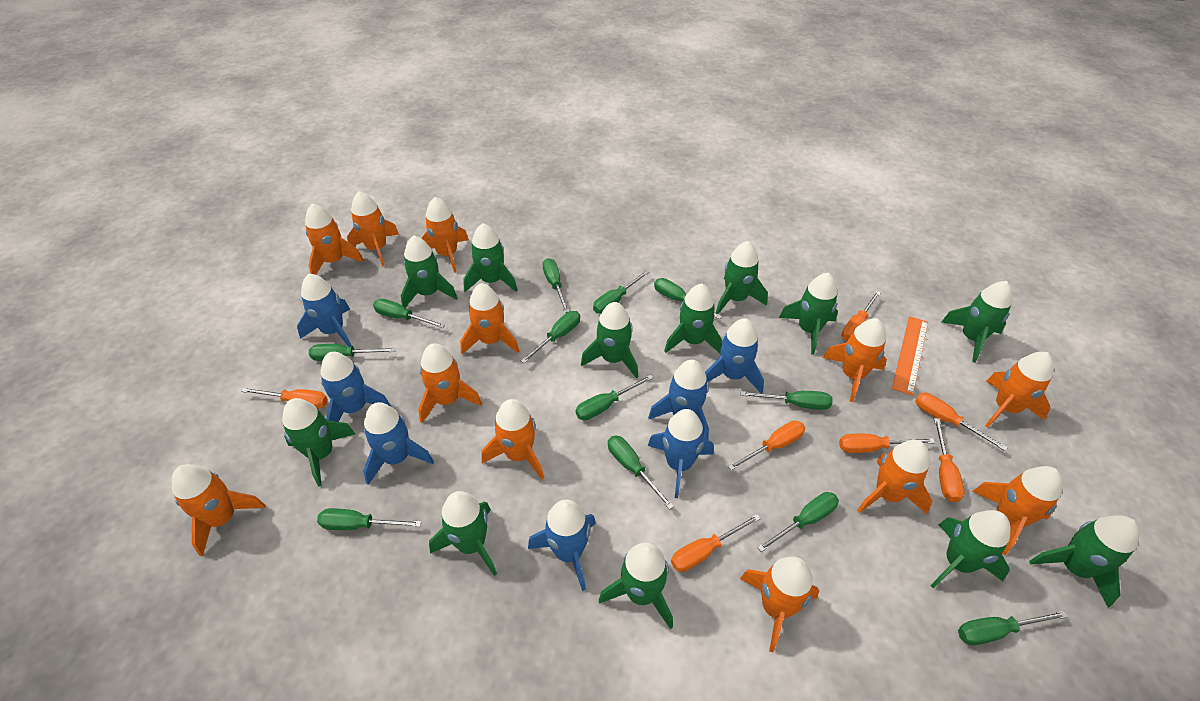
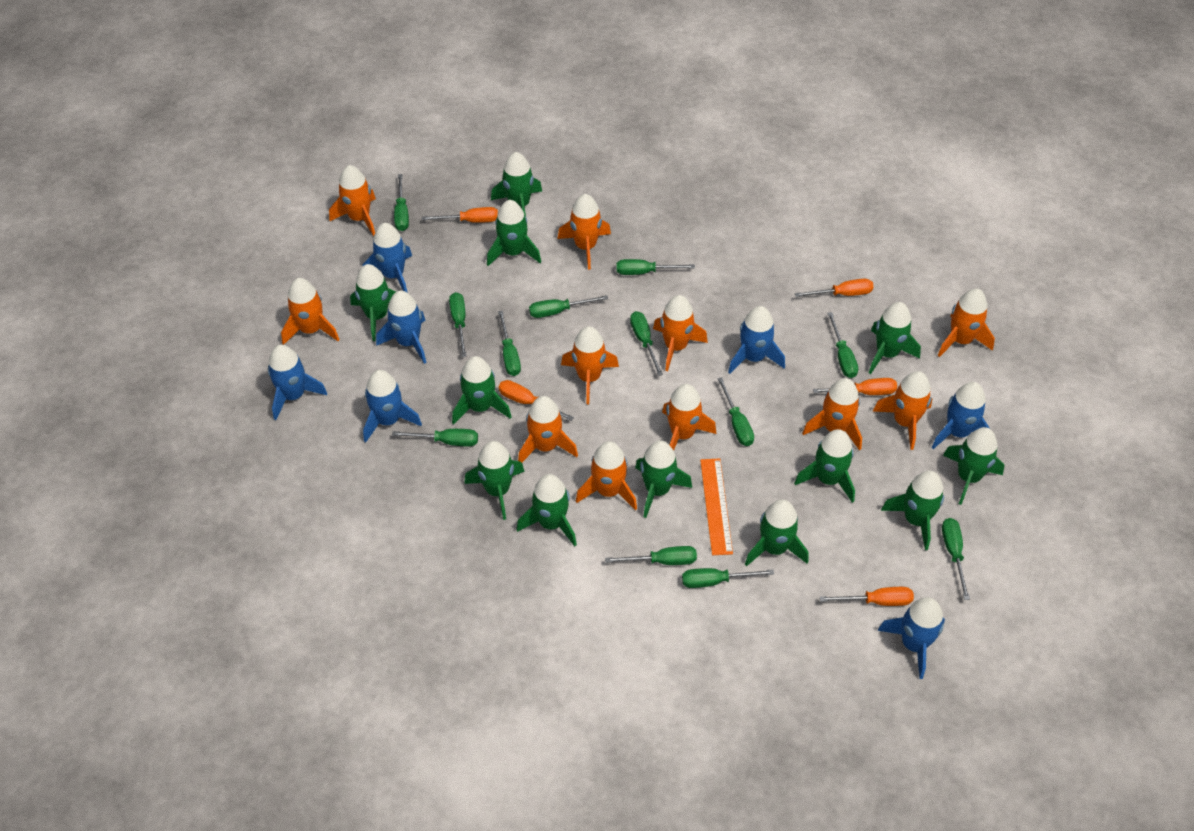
orange rocket: 12 -> 11
orange screwdriver: 7 -> 5

